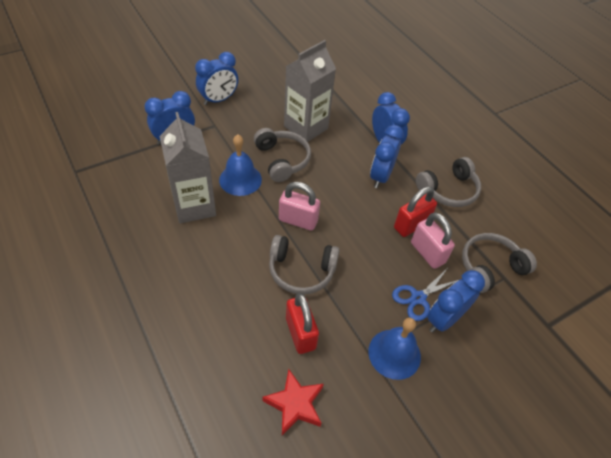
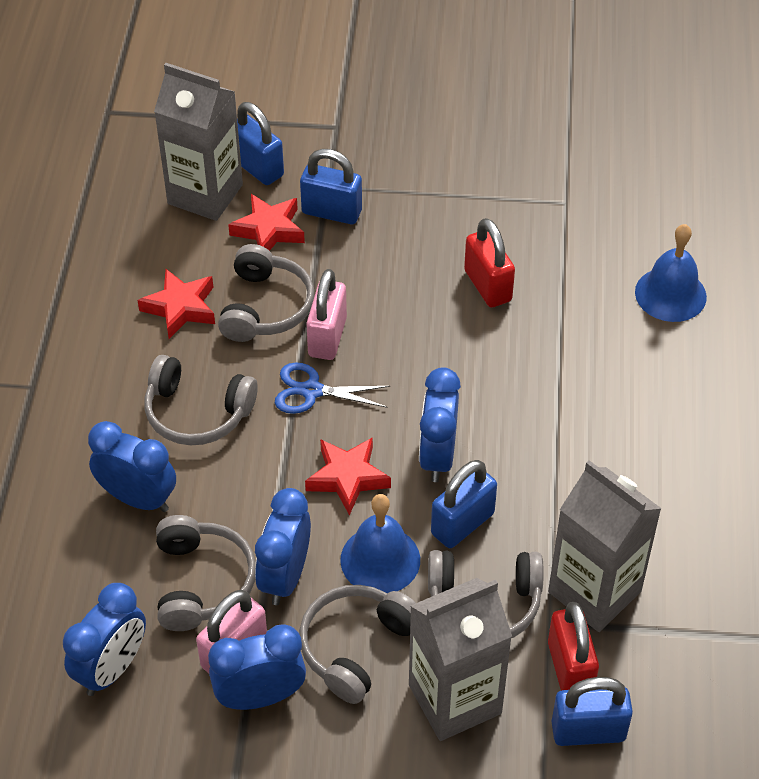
blue padlock: 0 -> 4
grey carton: 2 -> 3
grey headphones: 4 -> 5
red star: 1 -> 3

